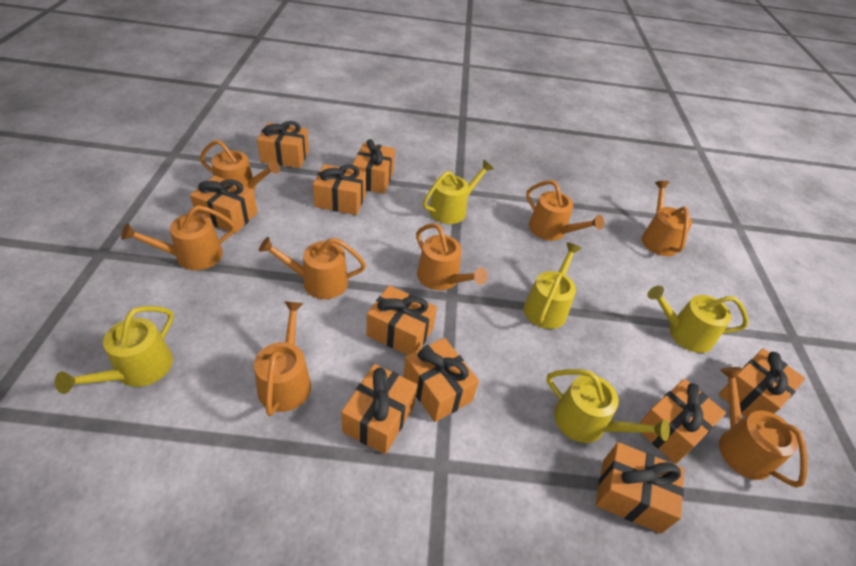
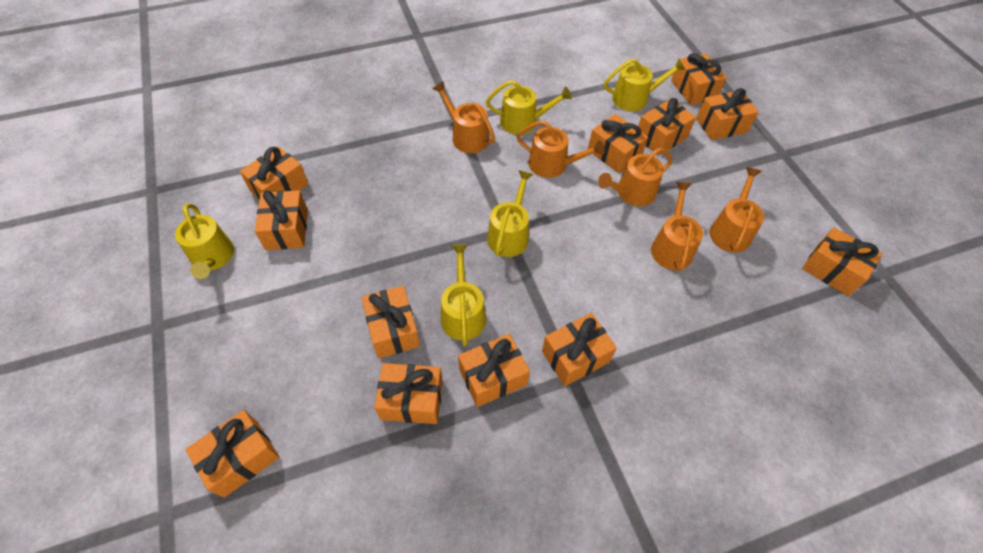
orange gift: 10 -> 12
orange watering can: 8 -> 5

